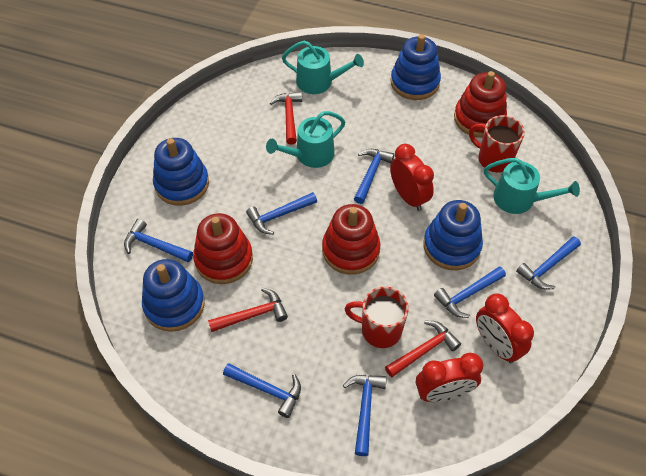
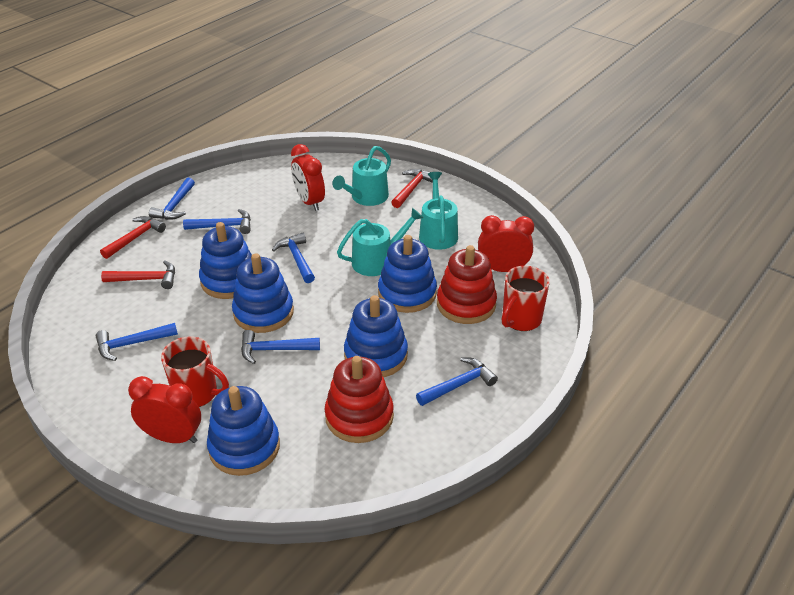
blue hammer: 7 -> 6
blue stacking toy: 4 -> 5
red stacking toy: 3 -> 2

